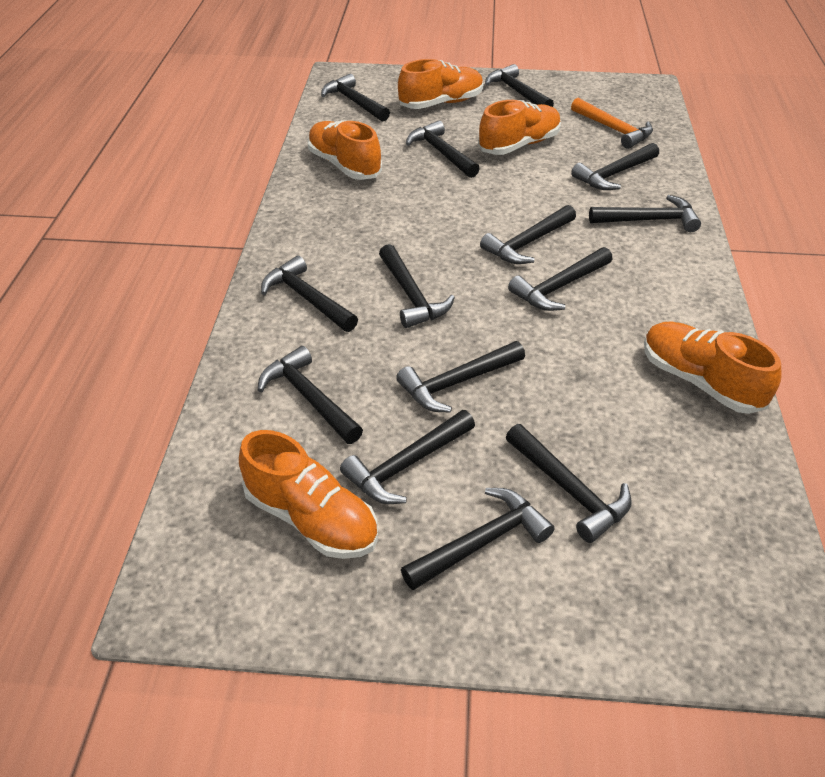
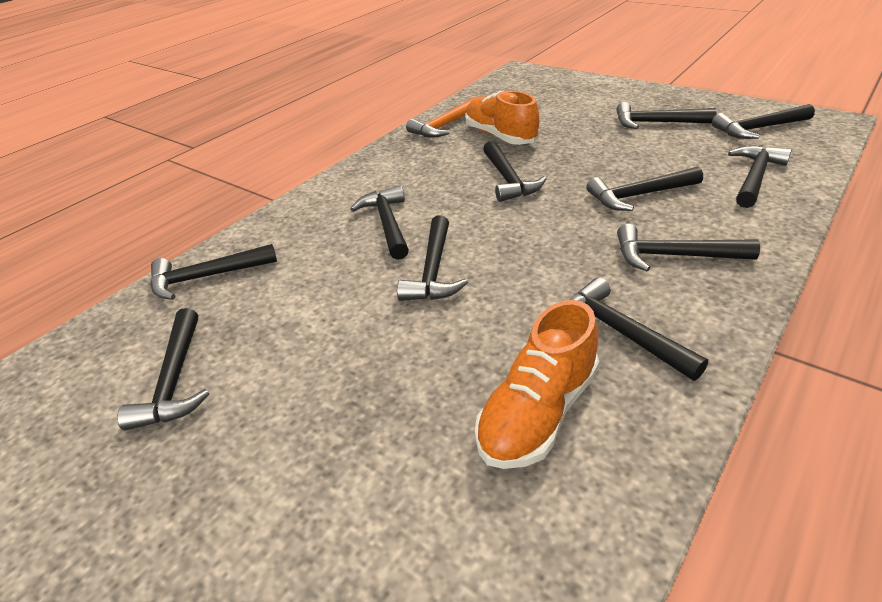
black hammer: 14 -> 11
orange shoe: 5 -> 2

